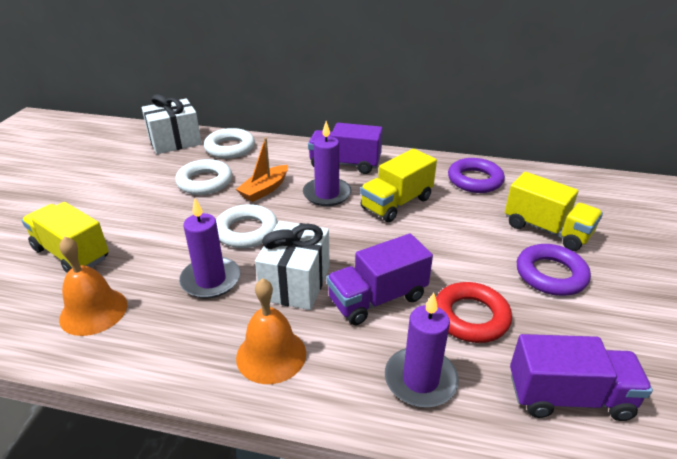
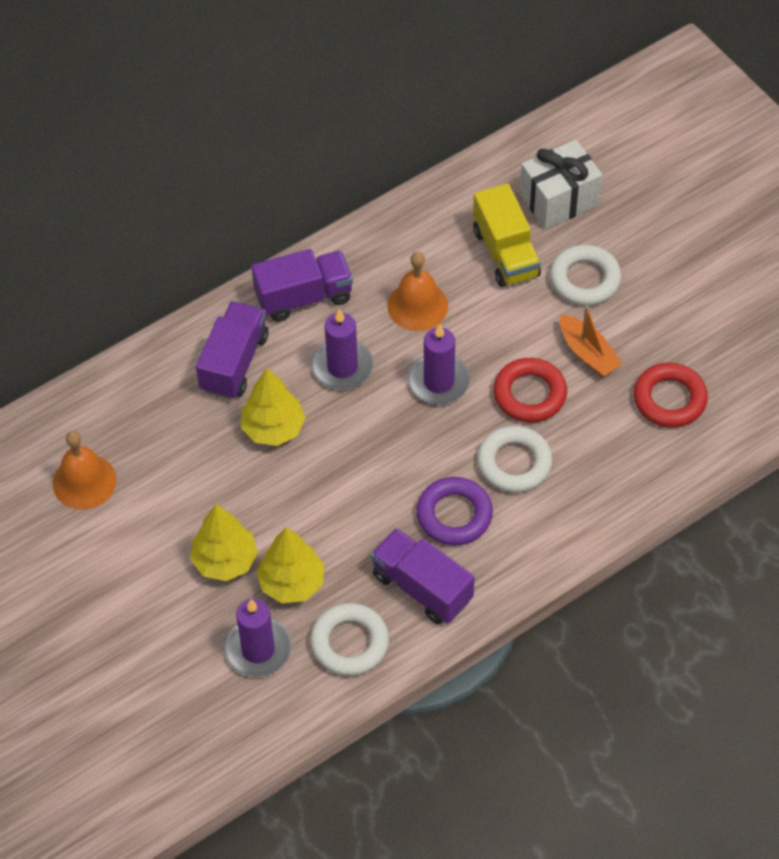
purple ring: 2 -> 1
red ring: 1 -> 2
white gift: 2 -> 1
yellow tree: 0 -> 3
yellow truck: 3 -> 1

